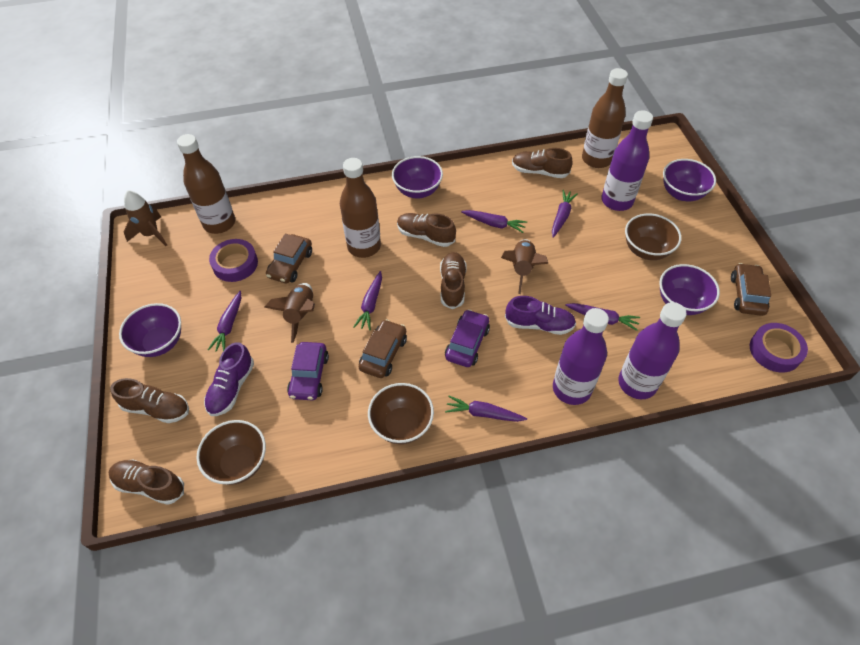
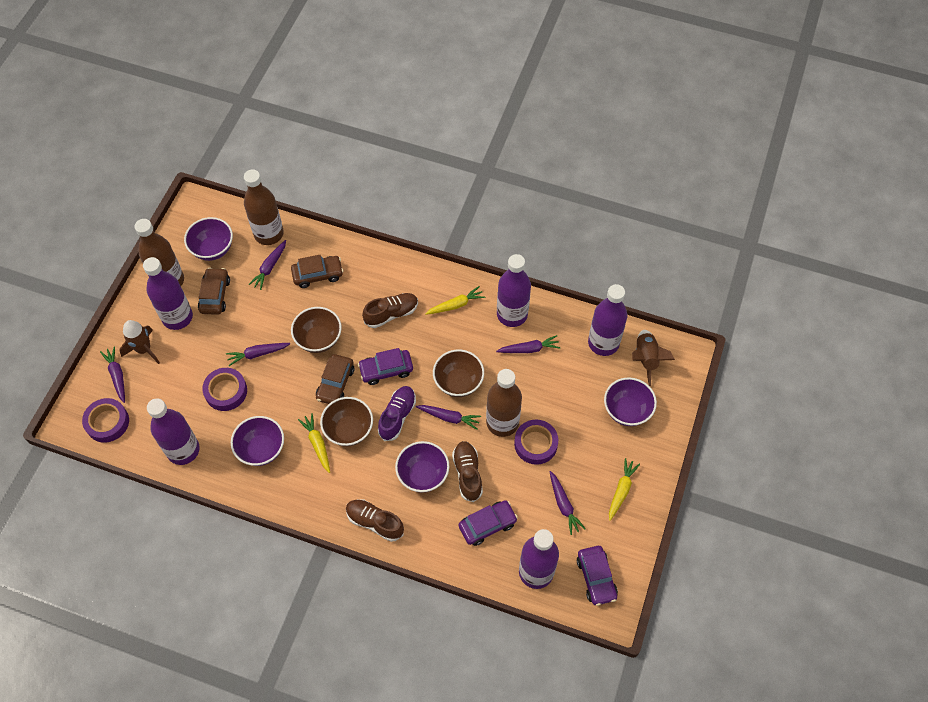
brown rocket: 3 -> 2
brown shoe: 5 -> 3
purple bottle: 3 -> 5
purple car: 2 -> 3
purple shoe: 2 -> 1
purple tape: 2 -> 3
yellow carrot: 0 -> 3

